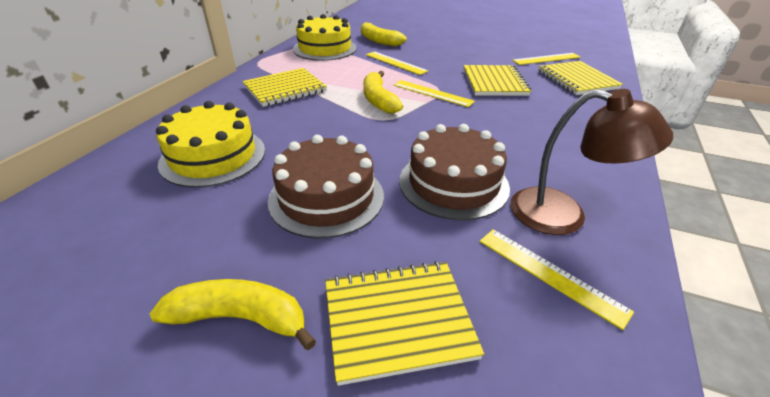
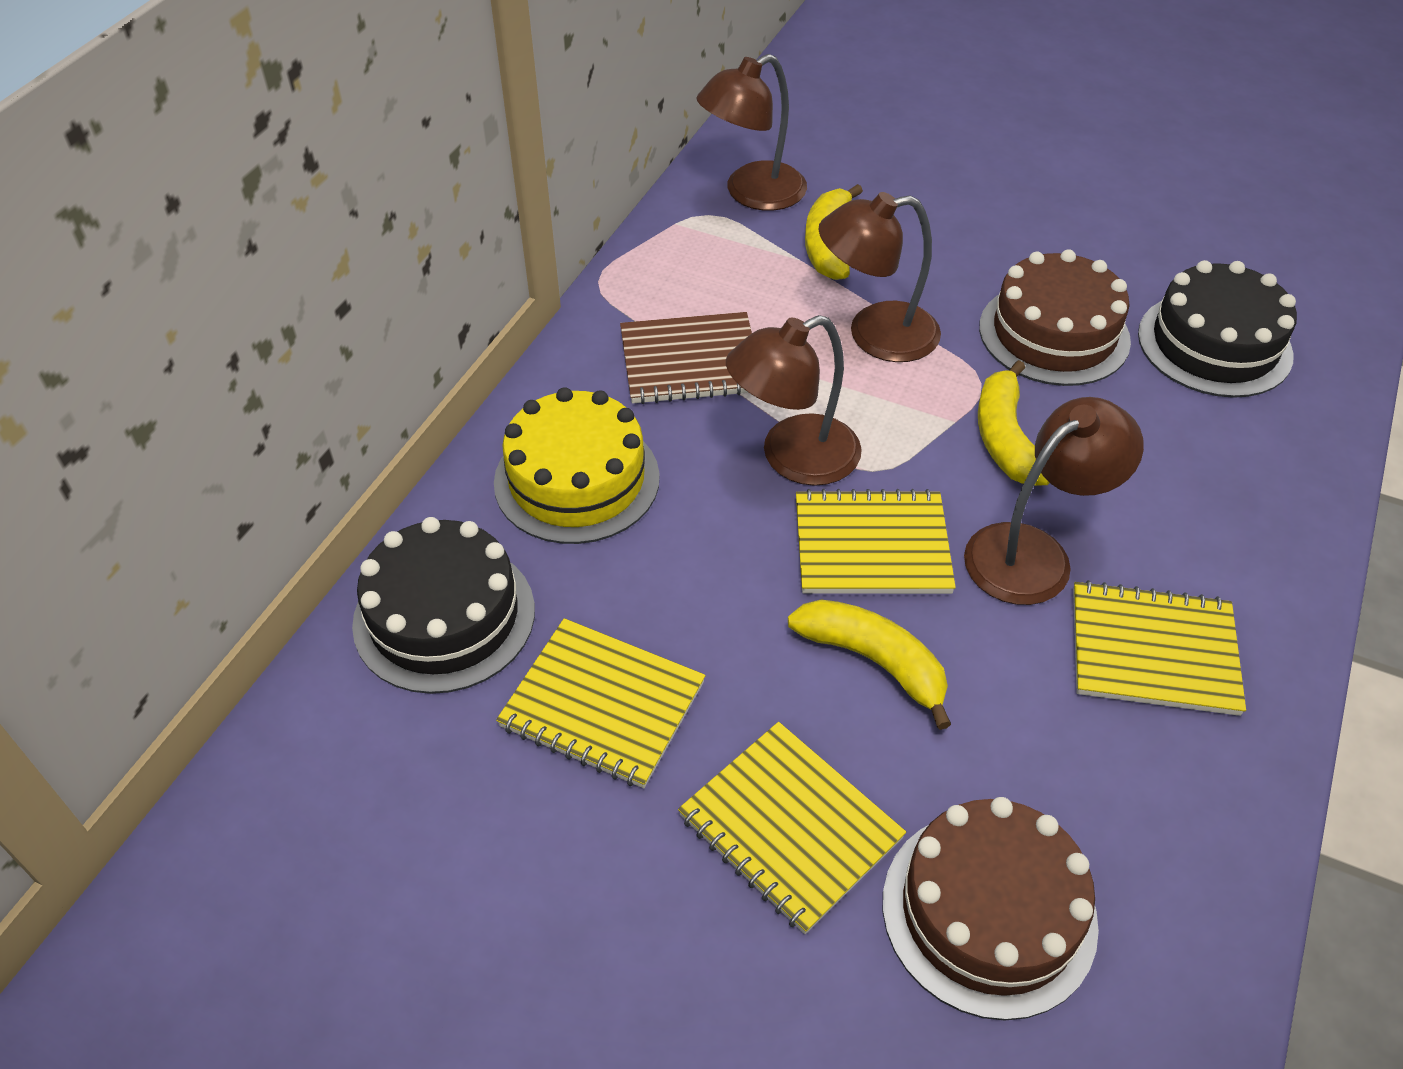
black cake: 0 -> 2
brown lamp: 1 -> 4
brown notebook: 0 -> 1
yellow cake: 2 -> 1
yellow ruler: 4 -> 0

